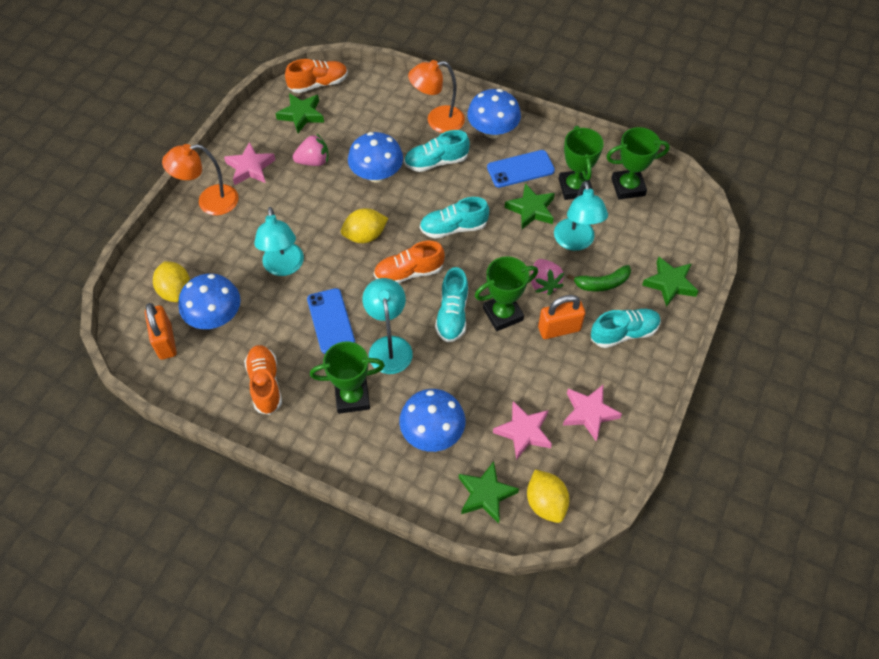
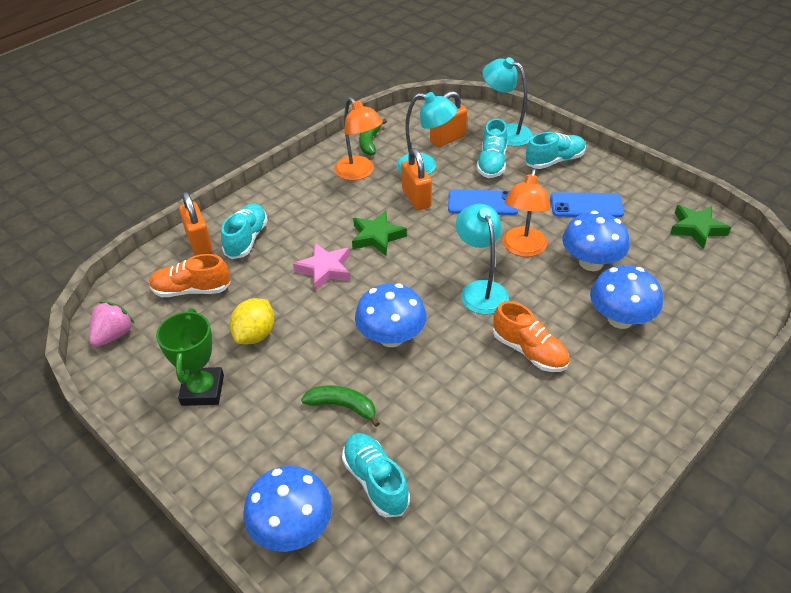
green banana: 1 -> 2
green star: 4 -> 2
green trophy: 4 -> 1
orange padlock: 2 -> 3
orange shoe: 3 -> 2
pink star: 3 -> 1
pink strawberry: 2 -> 1
yellow lemon: 3 -> 1

